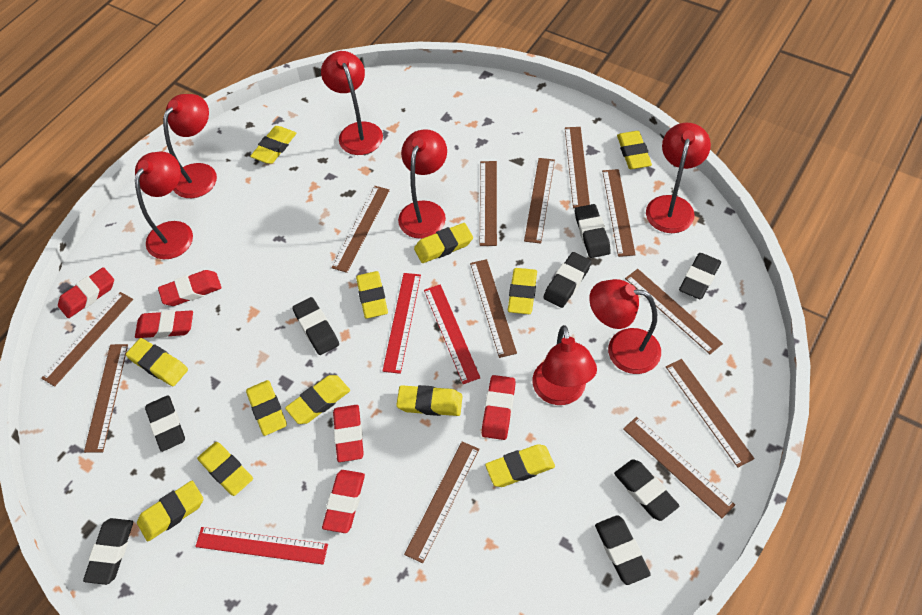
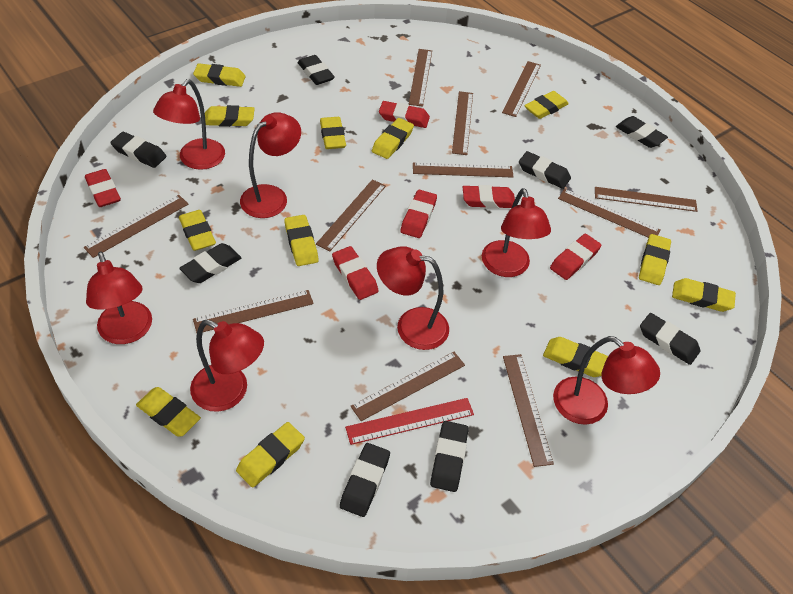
brown ruler: 12 -> 11
red ruler: 3 -> 1

